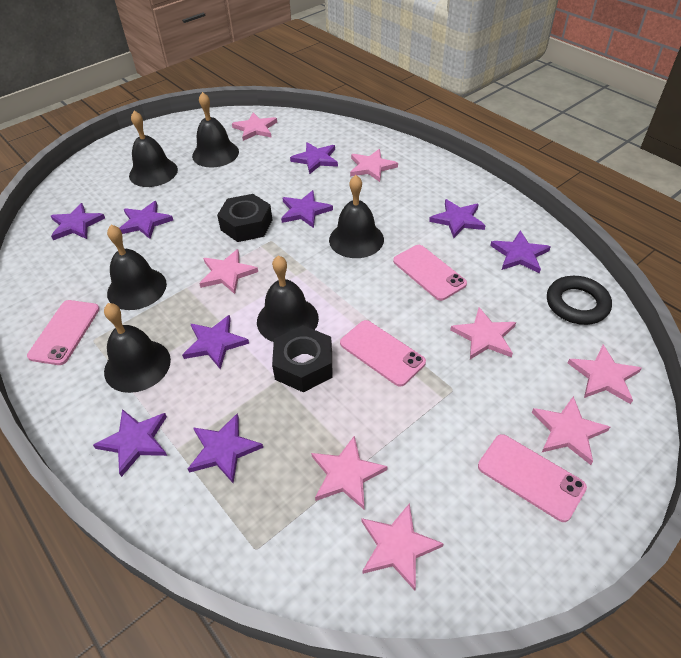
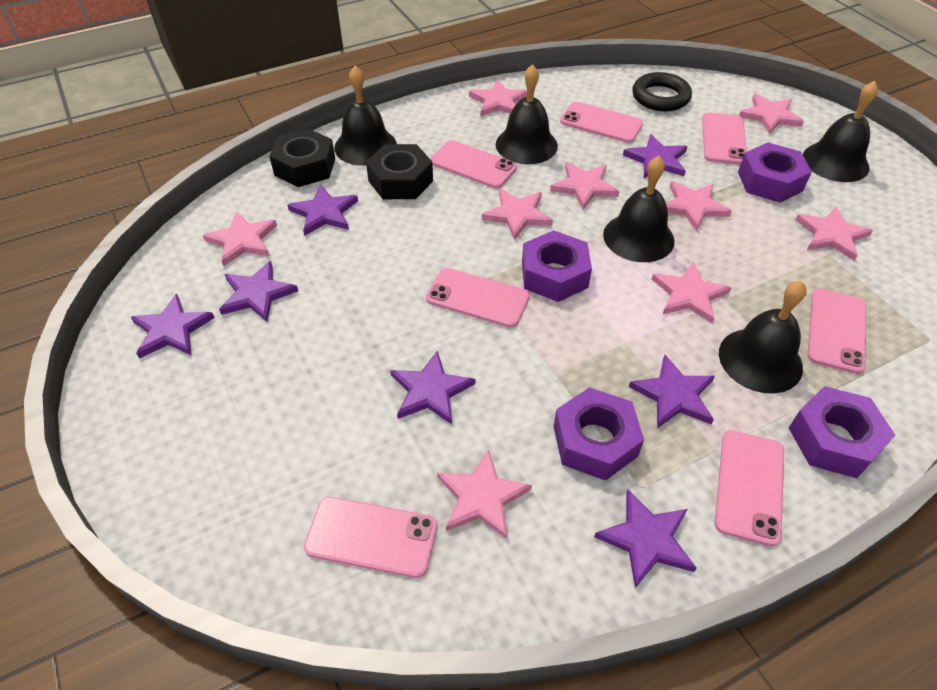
black bell: 6 -> 5
pink phone: 4 -> 7
pink star: 8 -> 9
purple nut: 0 -> 4
purple star: 9 -> 7

